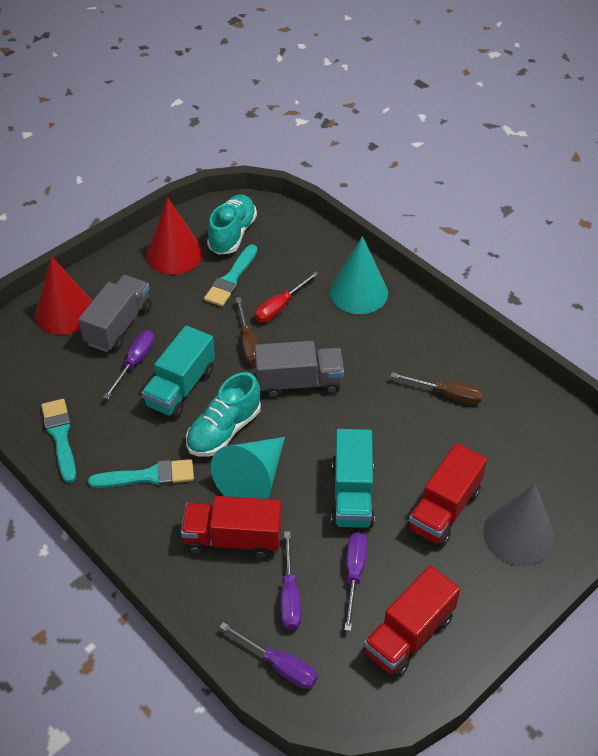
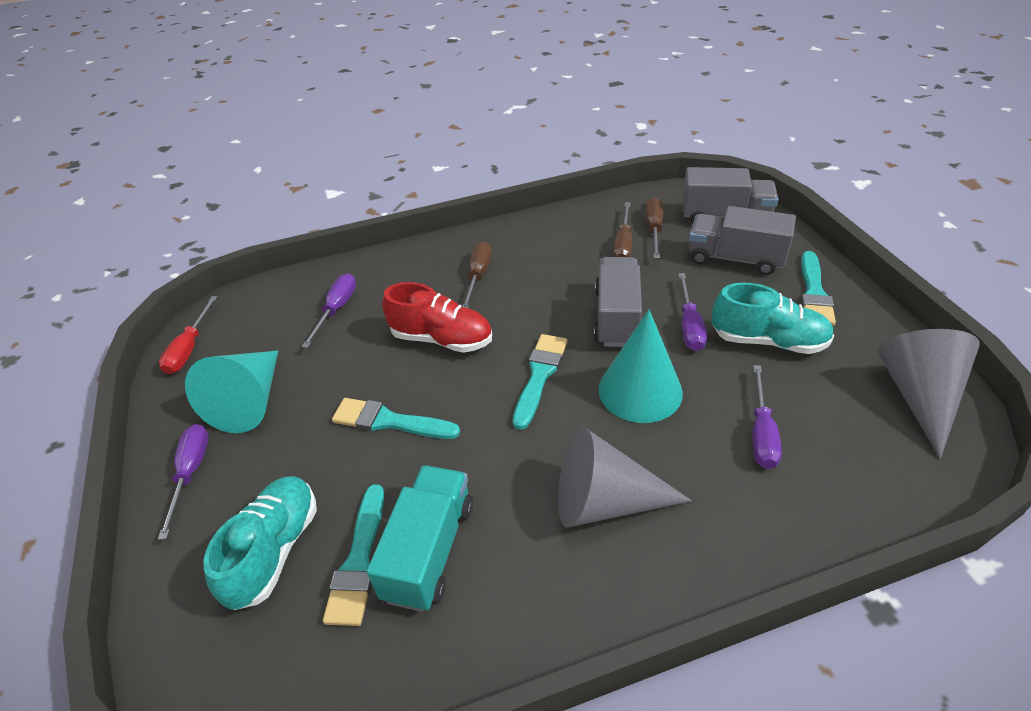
brown screwdriver: 2 -> 3
grey cone: 1 -> 2
grey truck: 2 -> 3
red cone: 2 -> 0
red shoe: 0 -> 1
red truck: 3 -> 0
turquoise brush: 3 -> 4
turquoise truck: 2 -> 1

